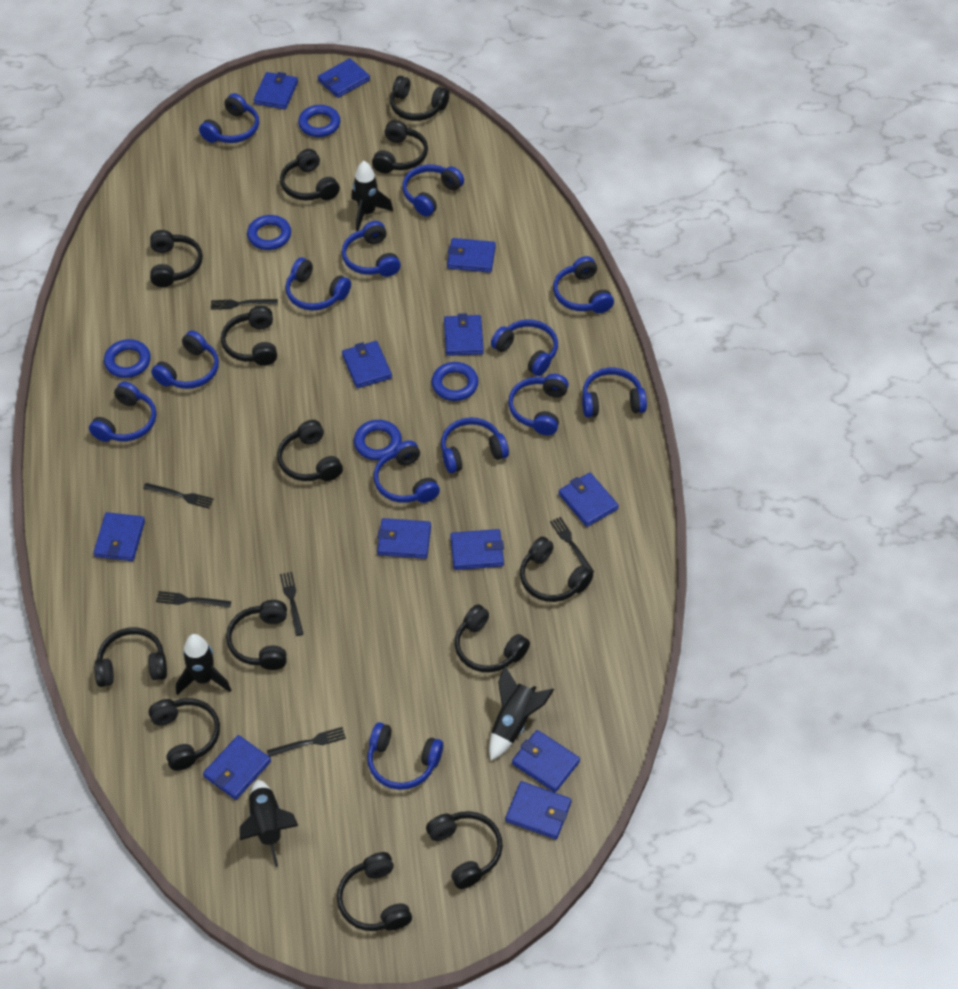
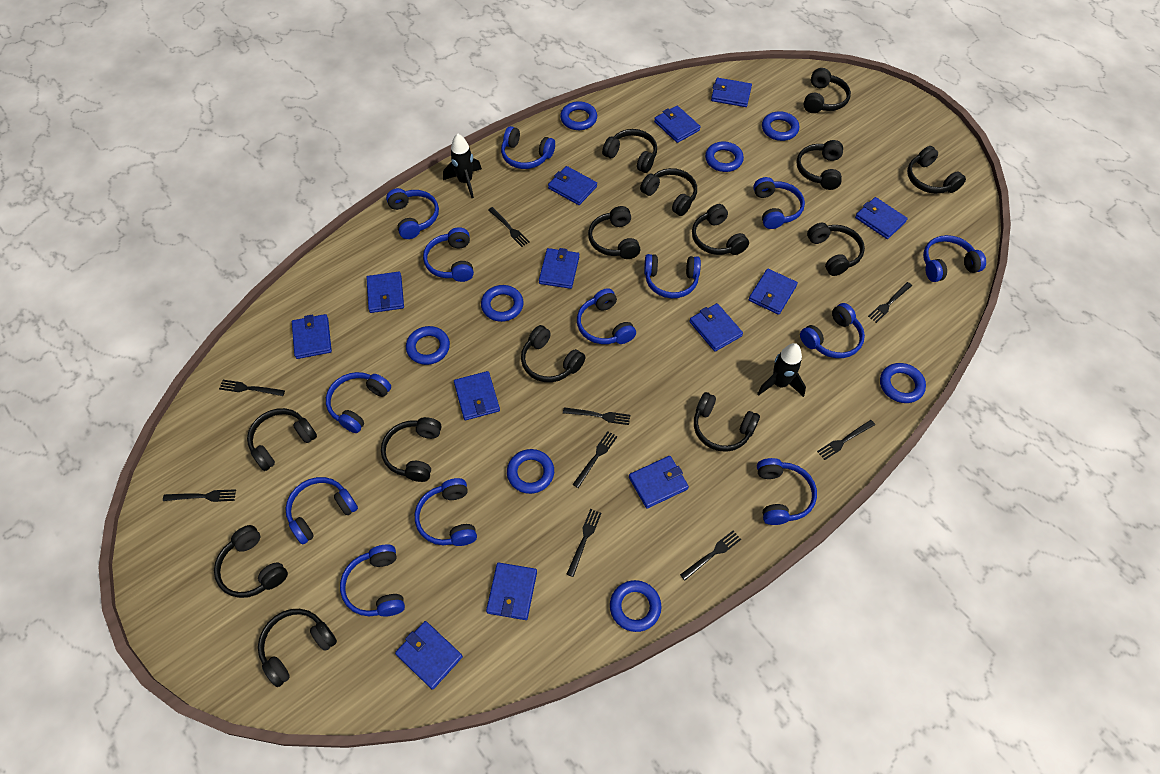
black fork: 6 -> 9
black headphones: 13 -> 14
black rocket: 4 -> 2
blue ring: 5 -> 8
blue wallet: 12 -> 13

